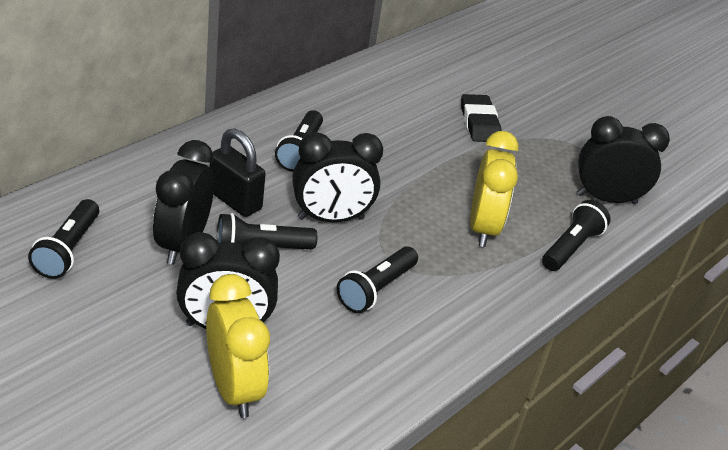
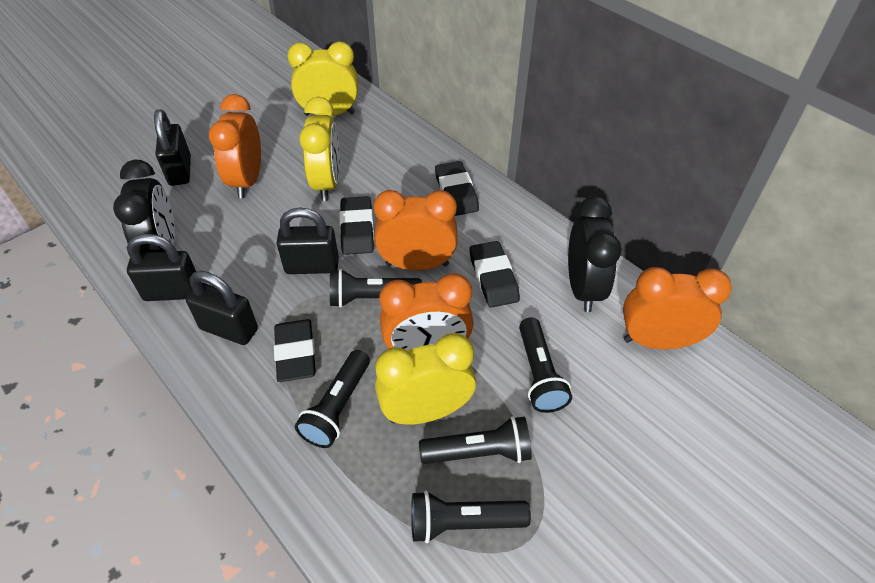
black clock: 4 -> 2
black eraser: 1 -> 4
black padlock: 1 -> 4
orange clock: 0 -> 4
yellow clock: 2 -> 3

